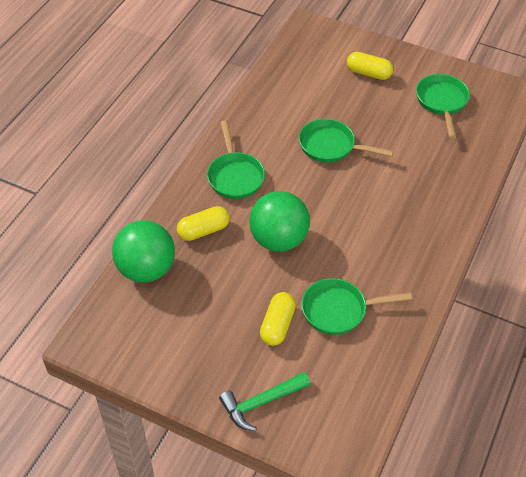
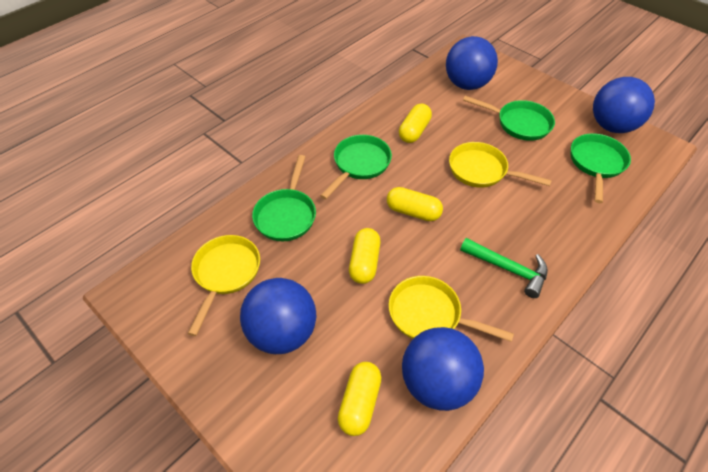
blue ball: 0 -> 4
green ball: 2 -> 0
yellow capsule: 3 -> 4
yellow pan: 0 -> 3

